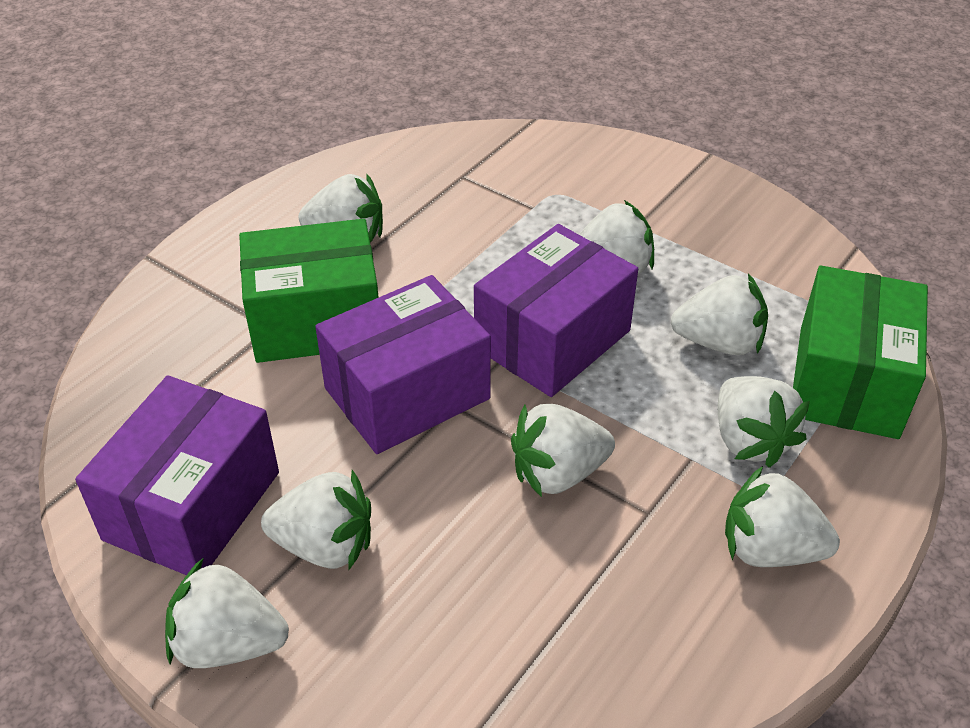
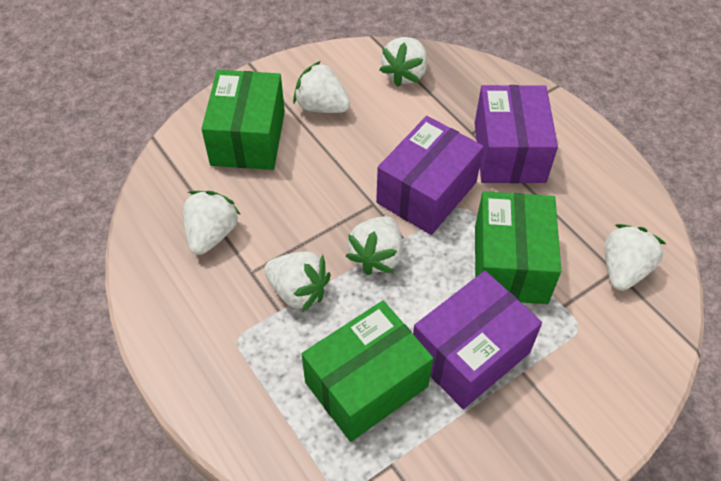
green box: 2 -> 3
white strawberry: 8 -> 6

